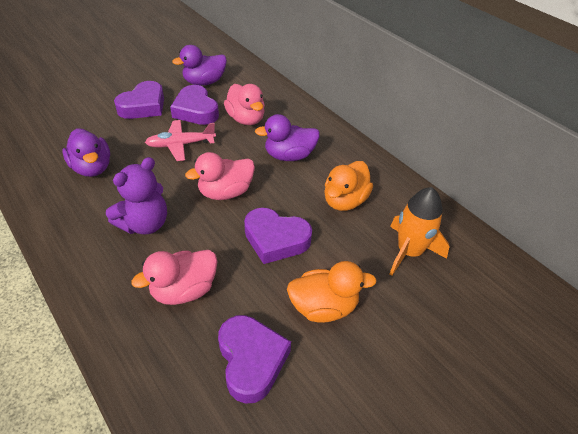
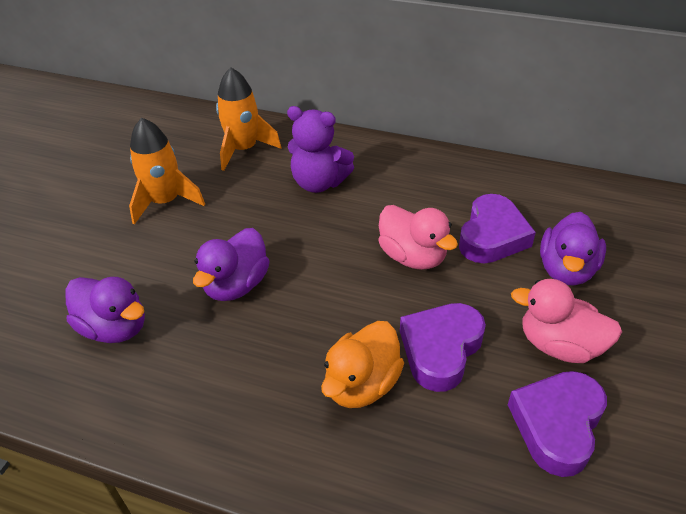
orange duck: 2 -> 1
orange rocket: 1 -> 2
pink duck: 3 -> 2
pink plane: 1 -> 0
purple heart: 4 -> 3

